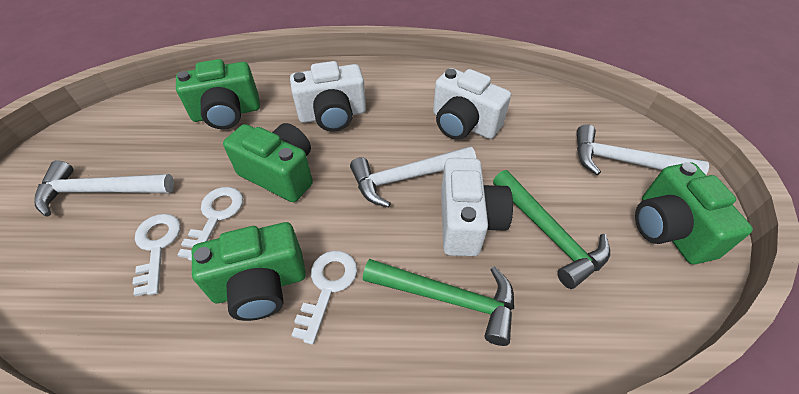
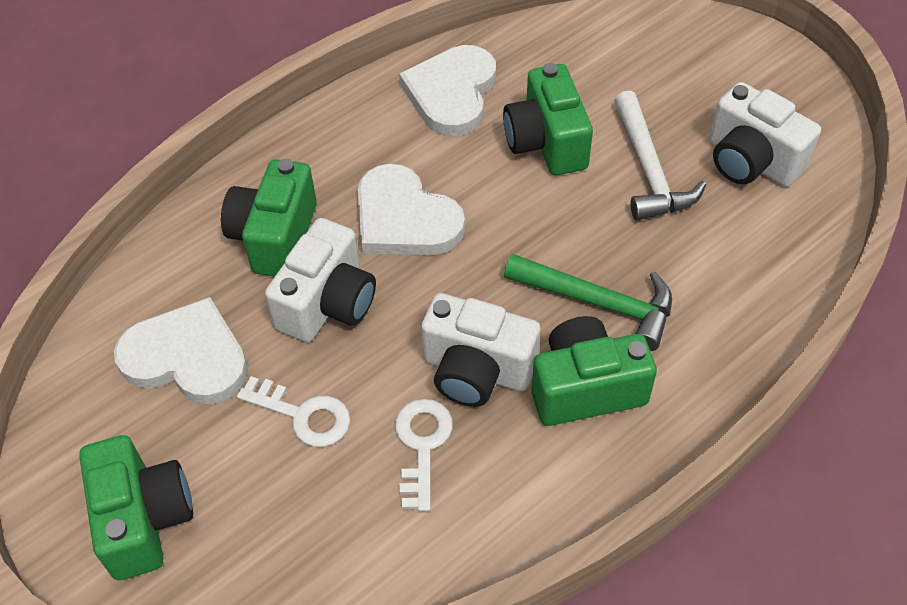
green hammer: 2 -> 1
white hammer: 3 -> 1
white heart: 0 -> 3
white key: 3 -> 2

